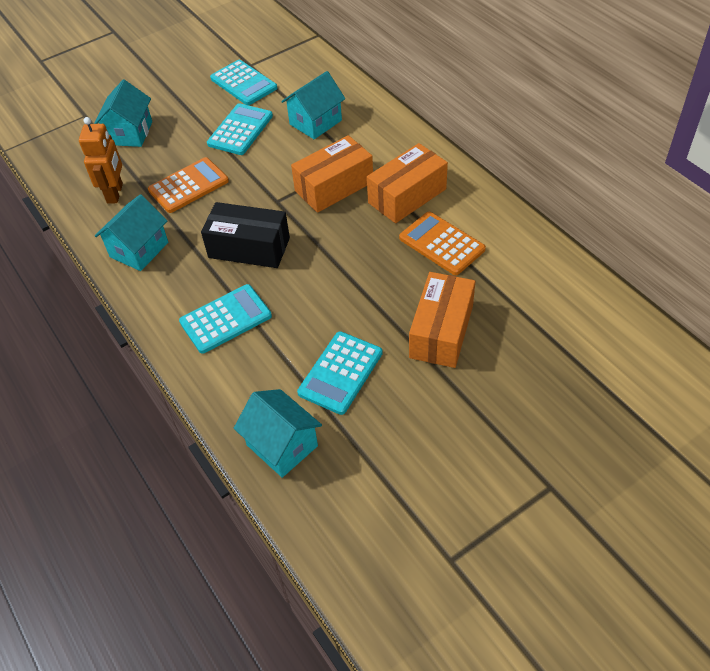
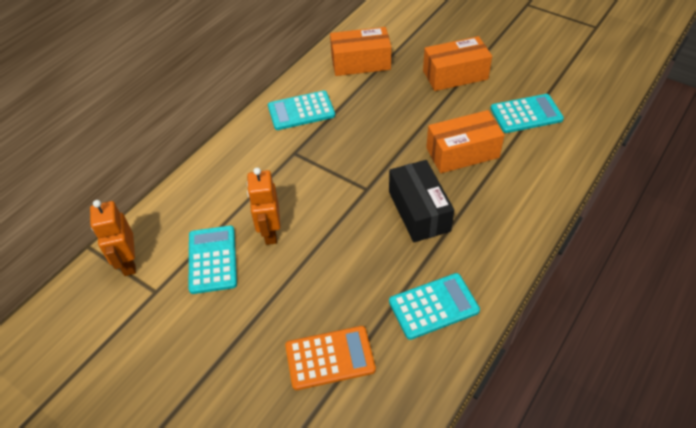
orange calculator: 2 -> 1
orange robot: 1 -> 2
turquoise house: 4 -> 0

